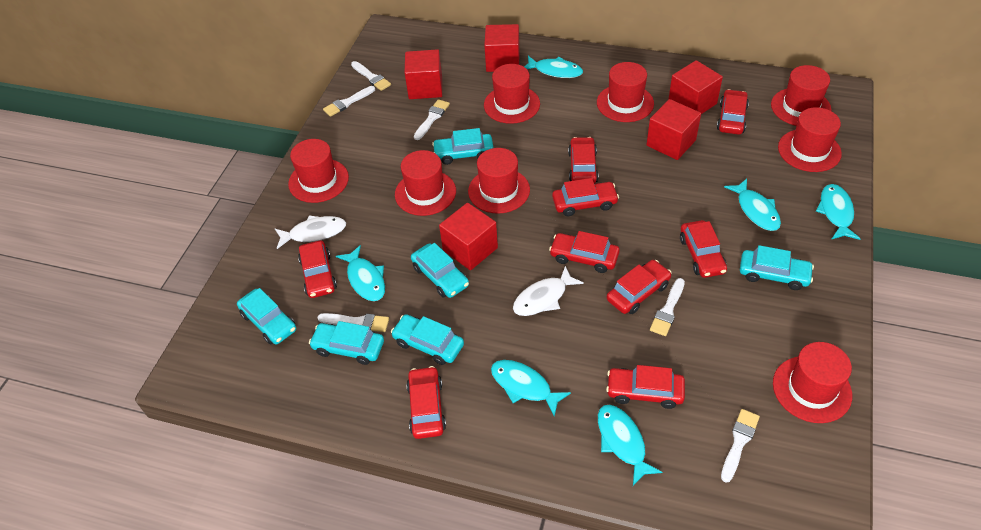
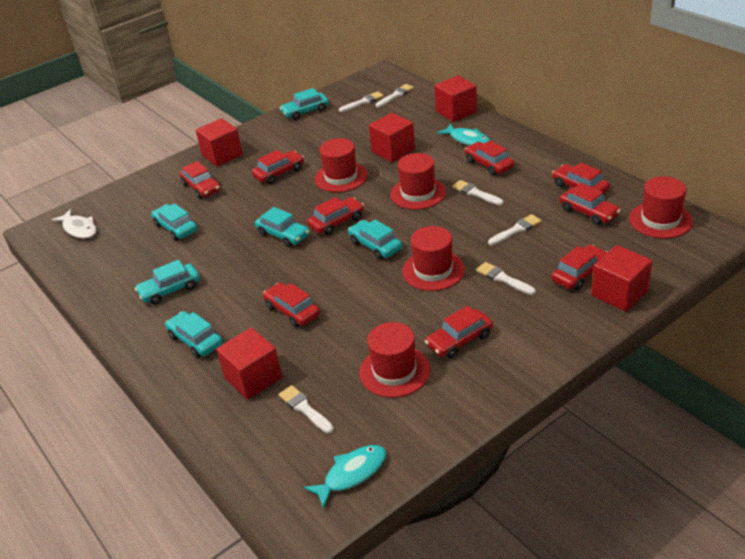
red hat: 8 -> 5
turquoise fish: 6 -> 2
white fish: 2 -> 1

